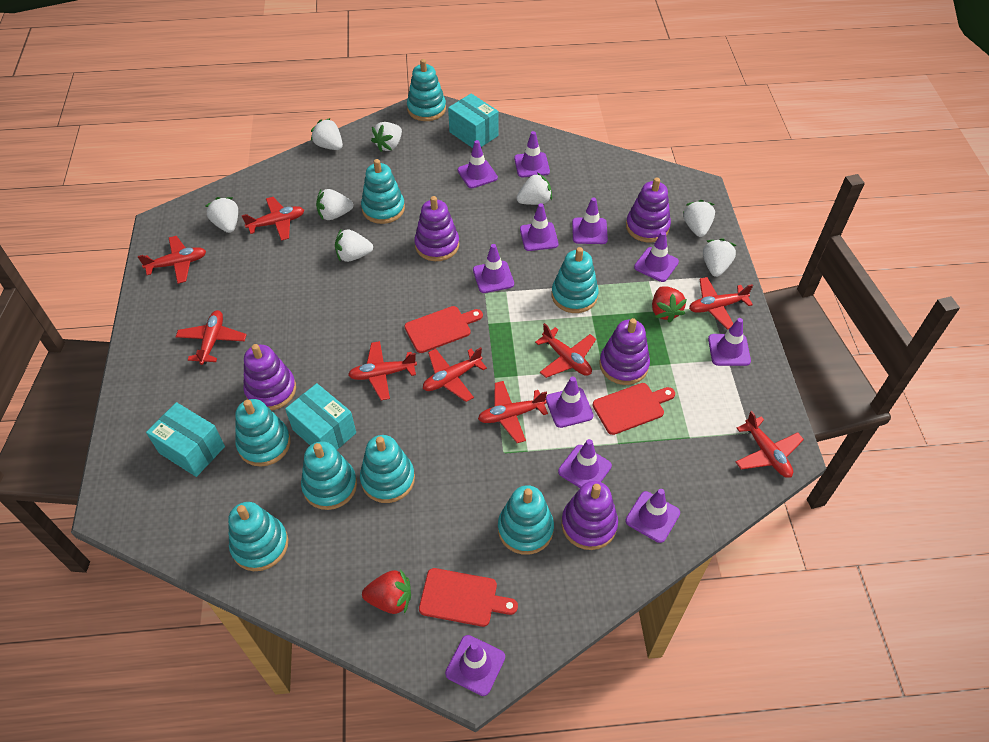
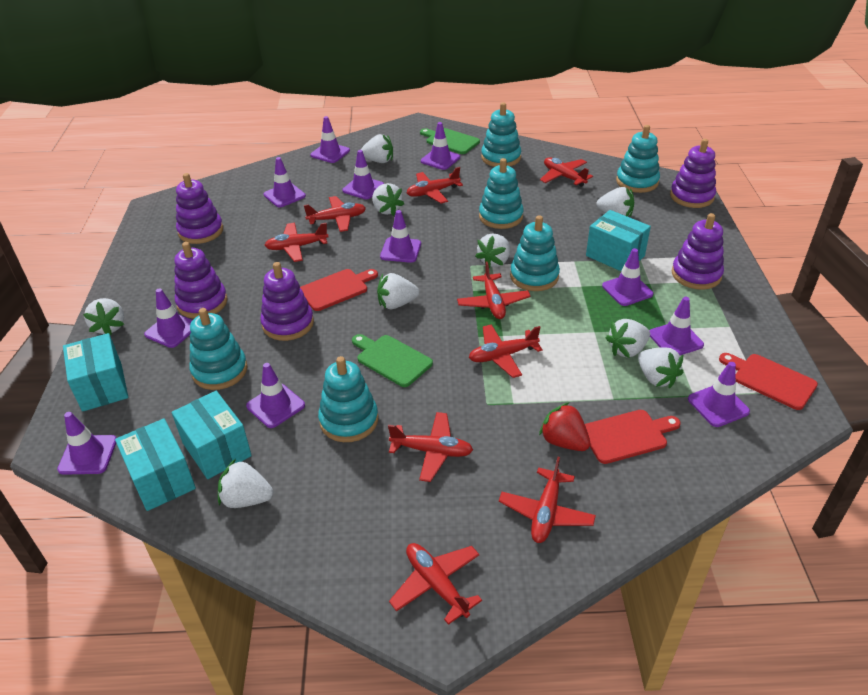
green cutting board: 0 -> 2
red strawberry: 2 -> 1
turquoise box: 3 -> 4
turquoise stacking toy: 8 -> 6
white strawberry: 8 -> 9

